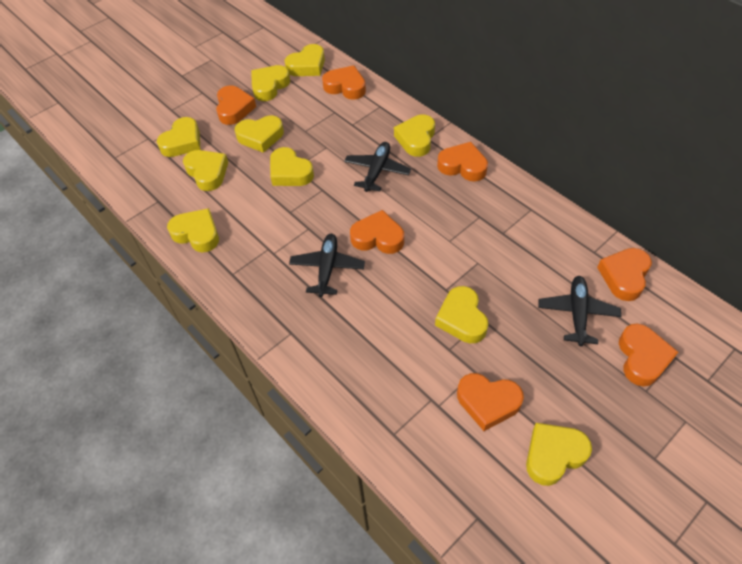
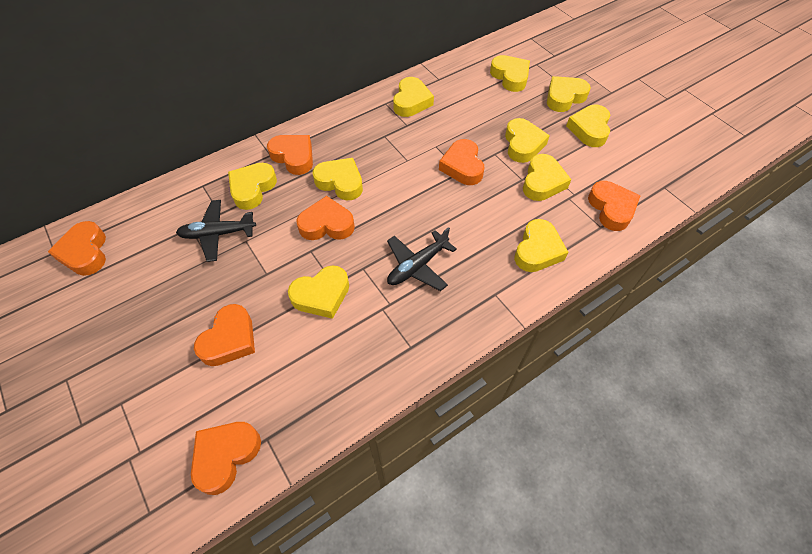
black plane: 3 -> 2

